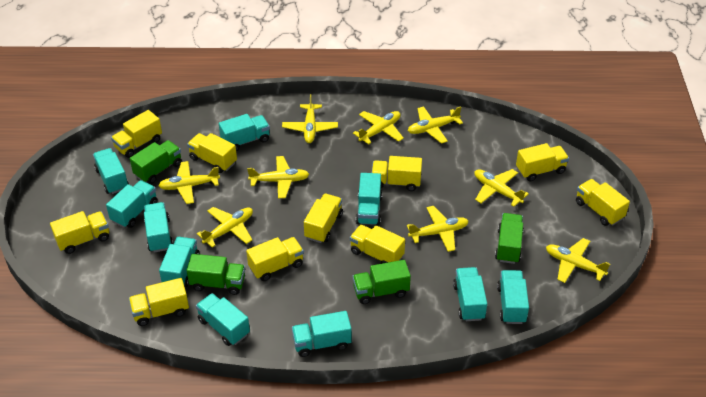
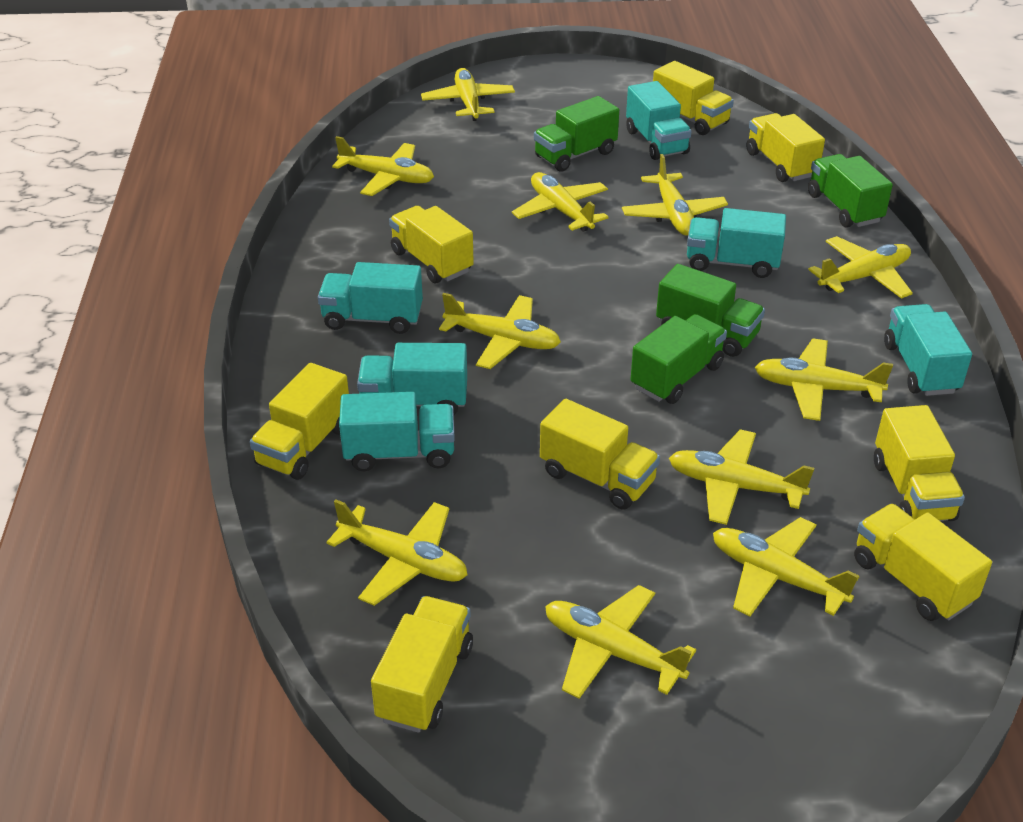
turquoise truck: 10 -> 6
yellow plane: 9 -> 11
yellow truck: 10 -> 8

